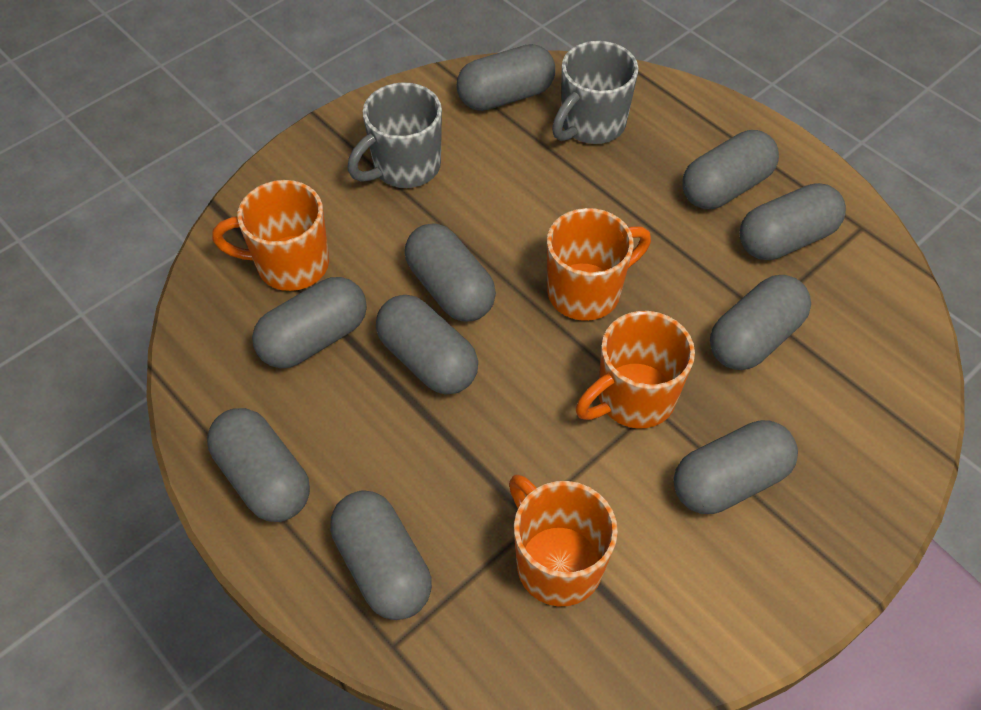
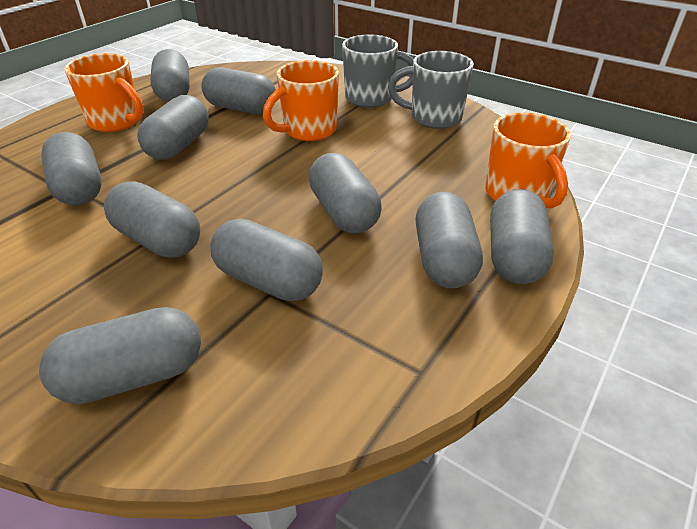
orange mug: 4 -> 3

